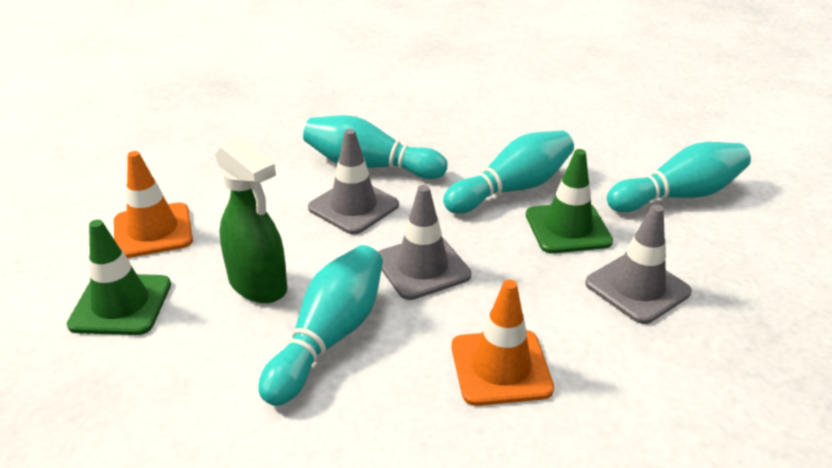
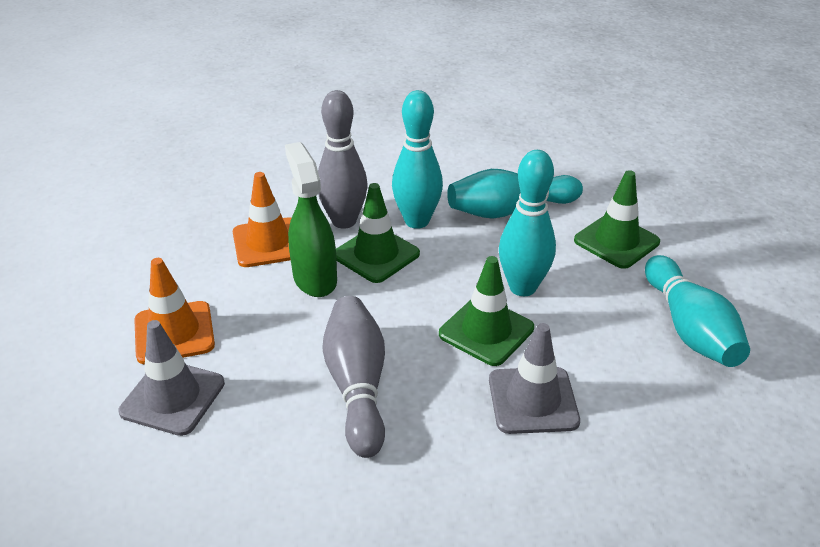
green traffic cone: 2 -> 3
grey bowling pin: 0 -> 2
grey traffic cone: 3 -> 2

